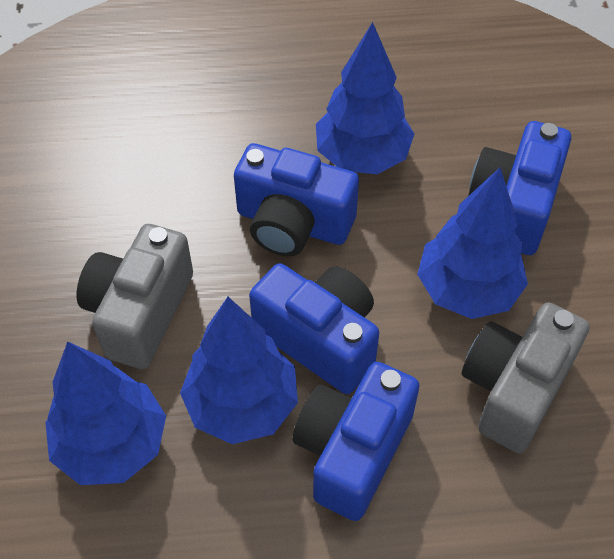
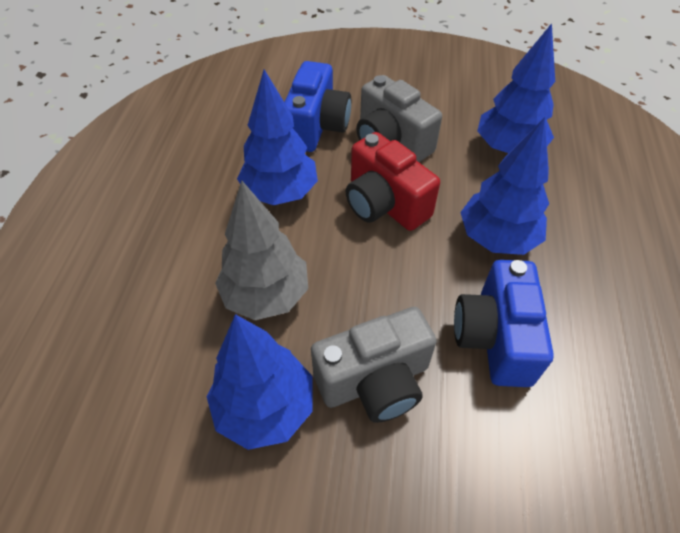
blue camera: 4 -> 2
grey tree: 0 -> 1
red camera: 0 -> 1

